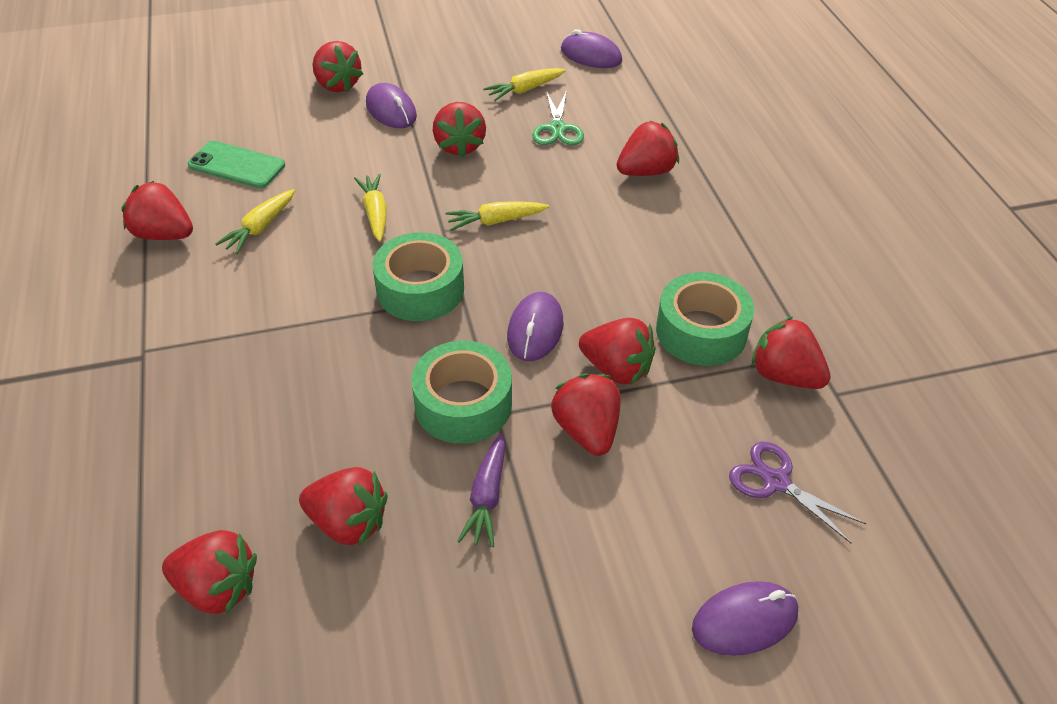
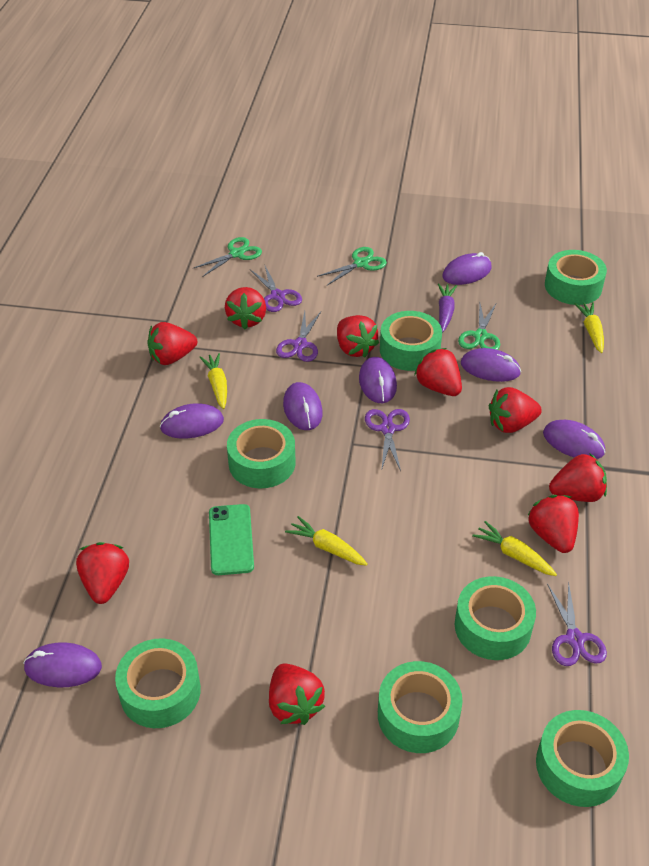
green scissors: 1 -> 3
green tape: 3 -> 7
purple mouse: 4 -> 7
purple scissors: 1 -> 4

